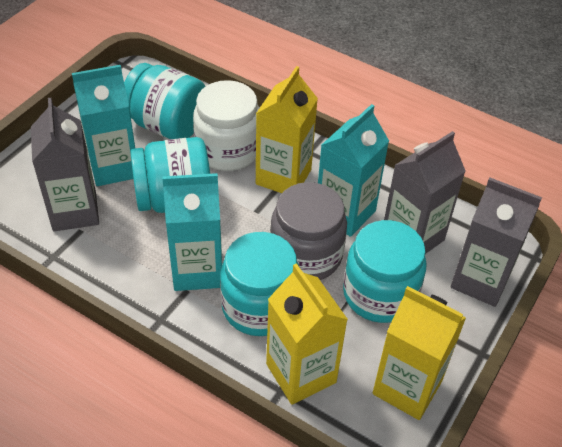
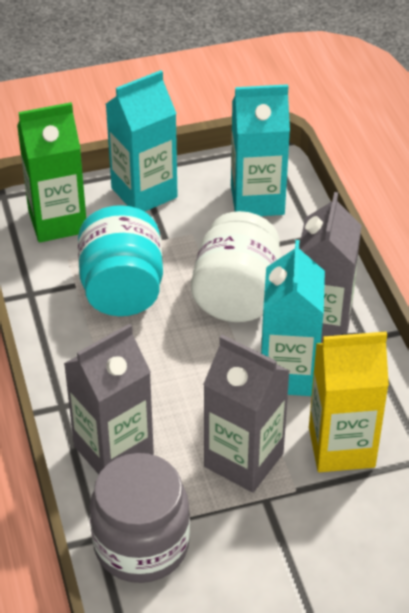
green carton: 0 -> 1
turquoise jar: 4 -> 1
yellow carton: 3 -> 1

